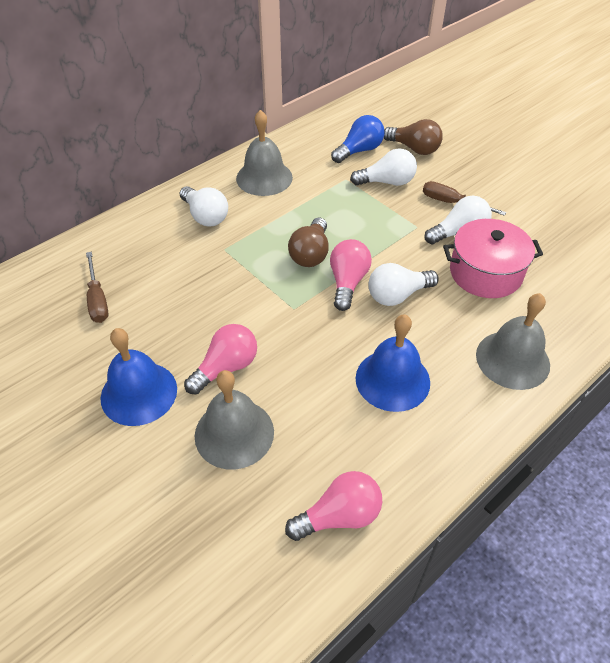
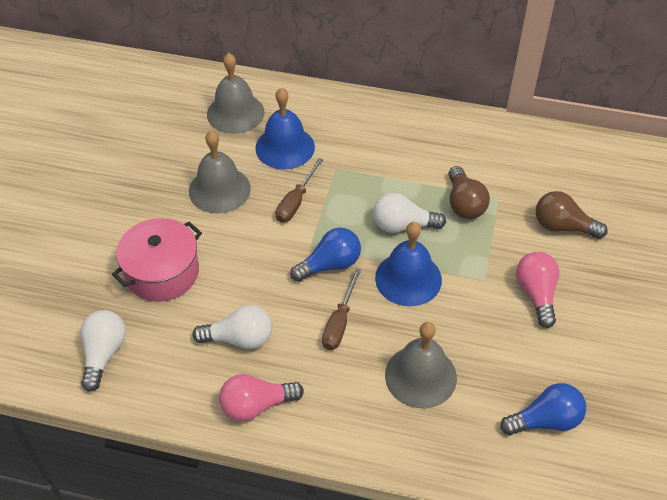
blue light bulb: 1 -> 2
pink light bulb: 3 -> 2
white light bulb: 4 -> 3

